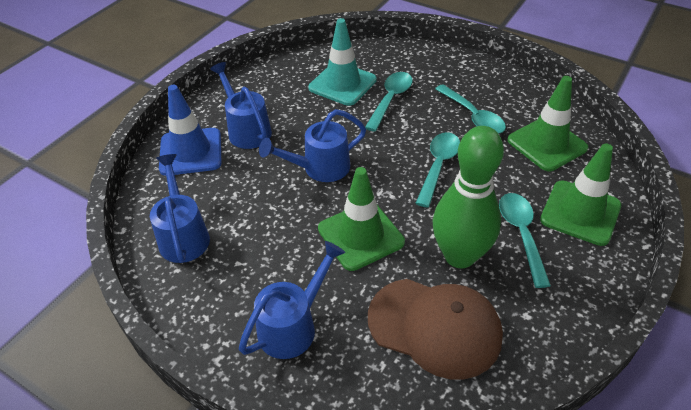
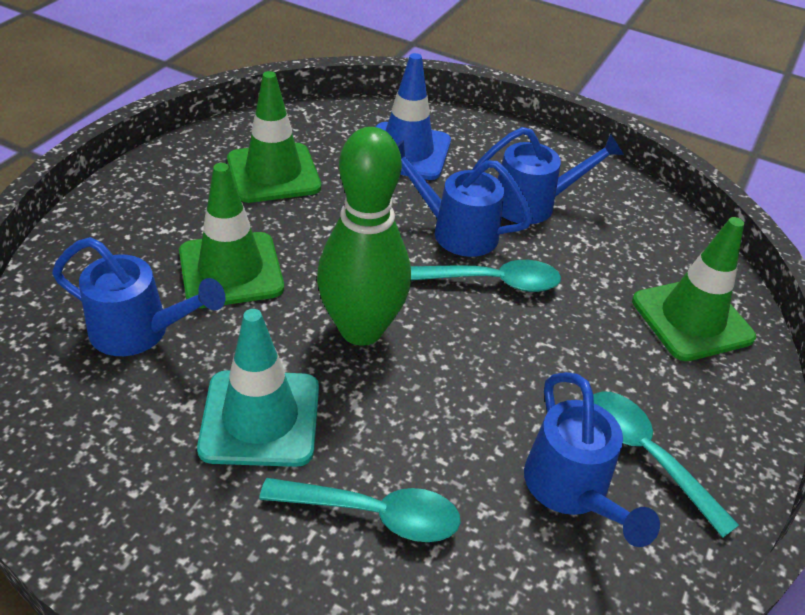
brown cap: 1 -> 0
turquoise spoon: 4 -> 3

